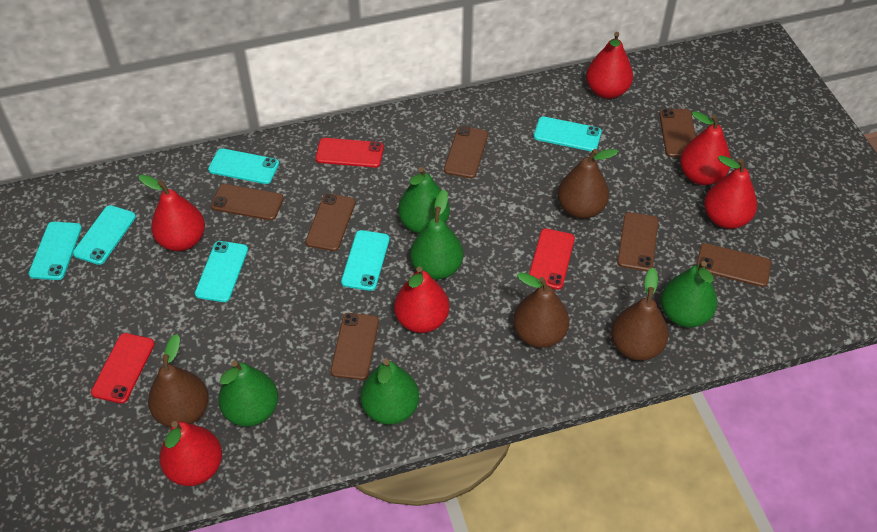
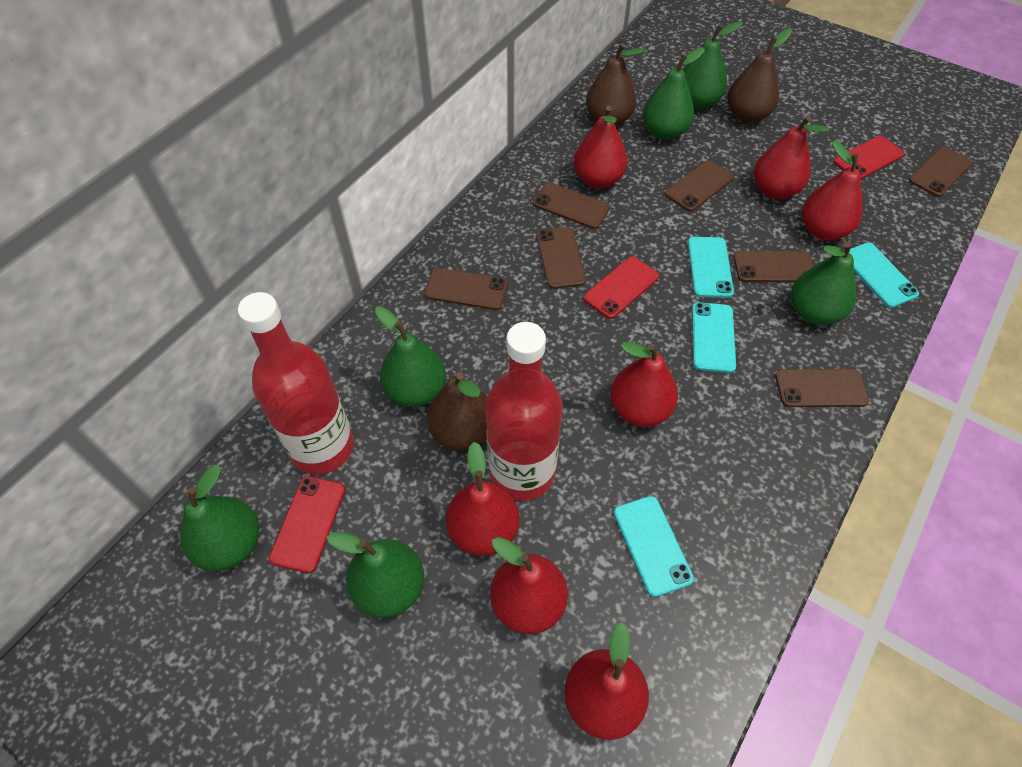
brown pear: 4 -> 3
green pear: 5 -> 6
red bottle: 0 -> 2
red pear: 6 -> 7
turquoise phone: 6 -> 4

